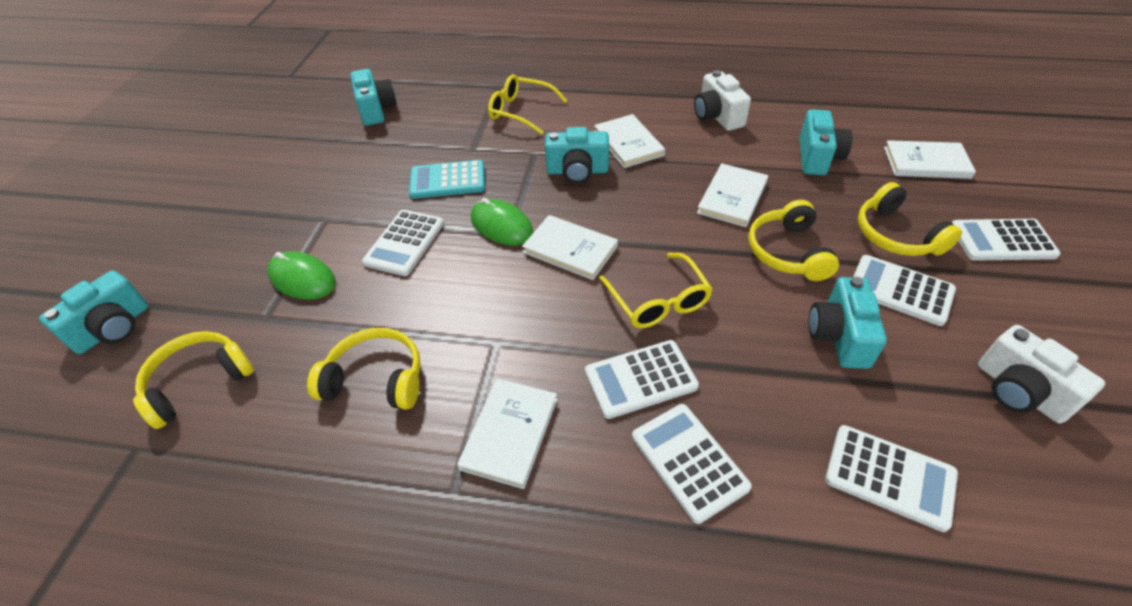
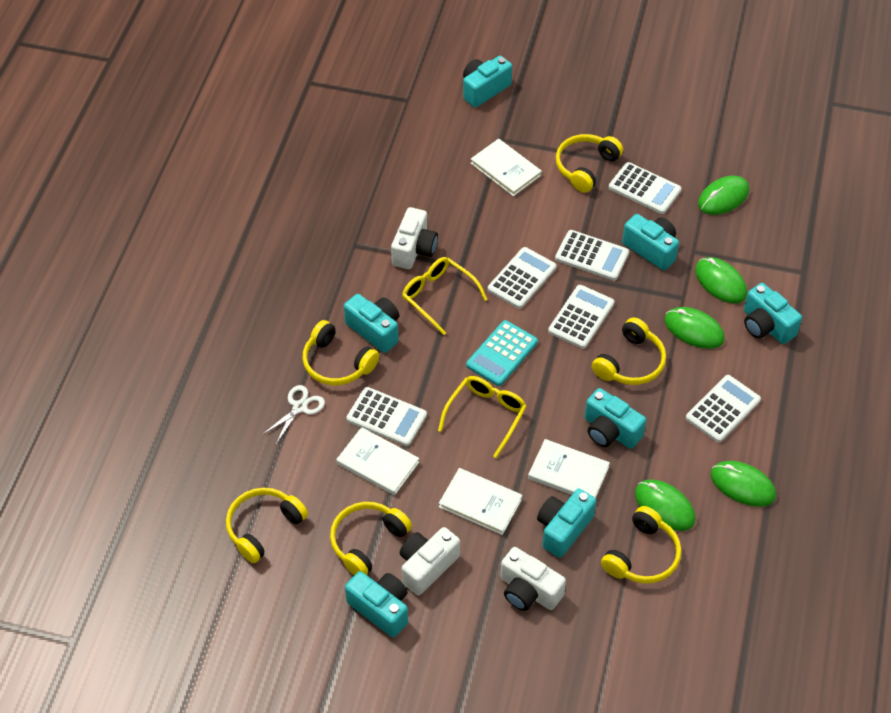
green mouse: 2 -> 5
turquoise camera: 5 -> 7
white book: 5 -> 4
white camera: 2 -> 3
white scissors: 0 -> 1
yellow headphones: 4 -> 6

